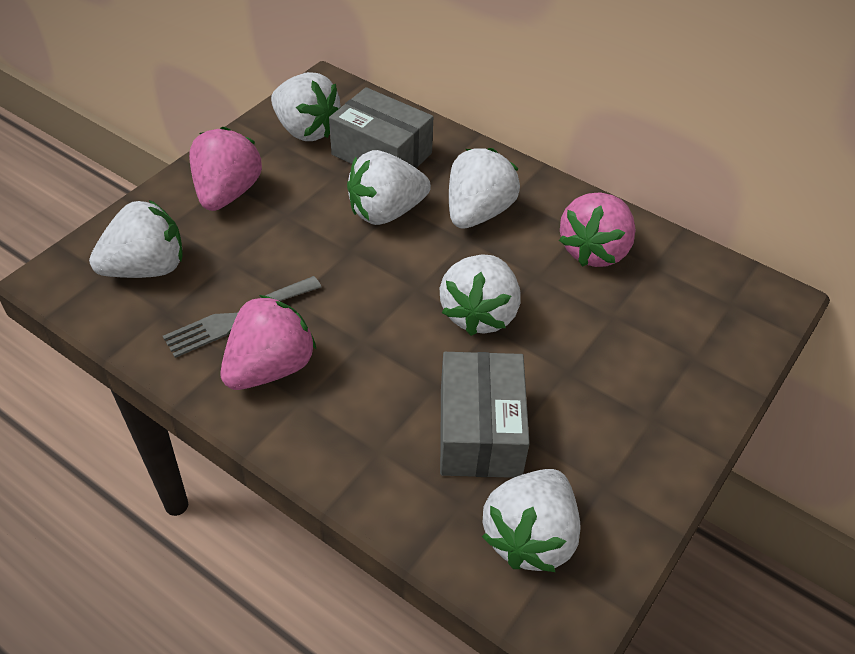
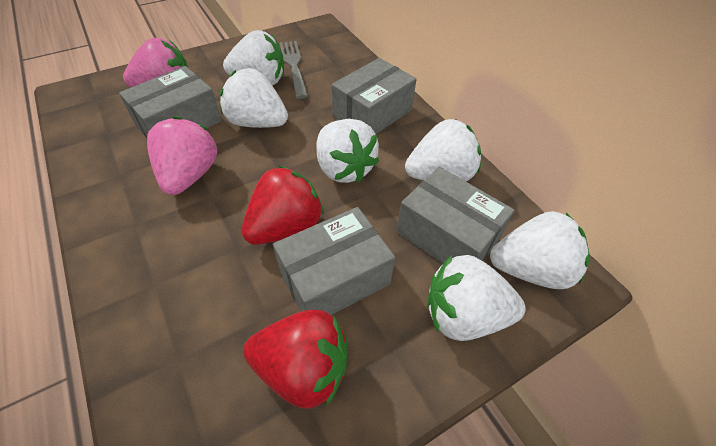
grey box: 2 -> 4
pink strawberry: 3 -> 2
red strawberry: 0 -> 2

